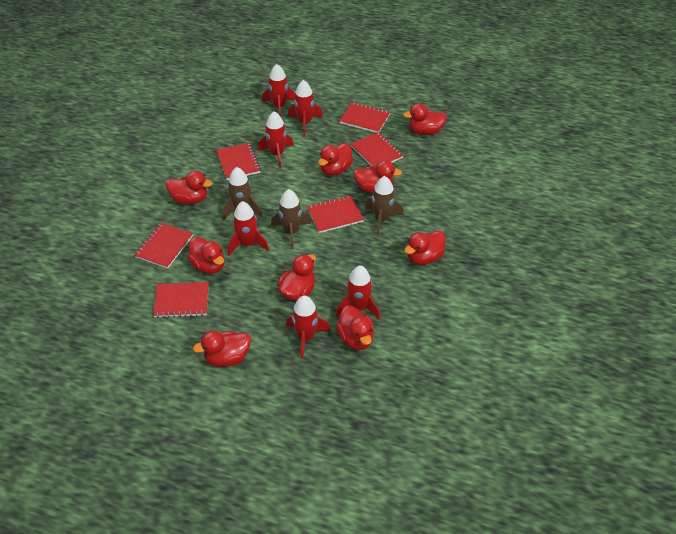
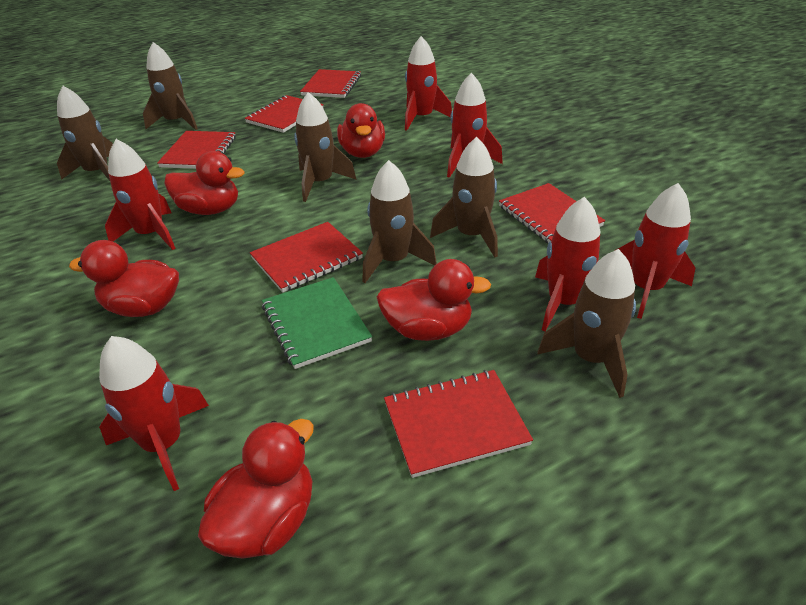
brown rocket: 3 -> 6
green notebook: 0 -> 1
red duck: 9 -> 5

